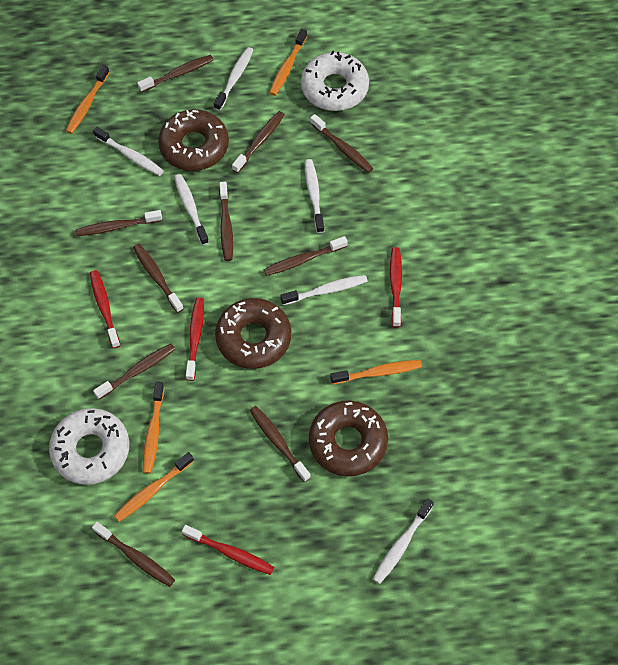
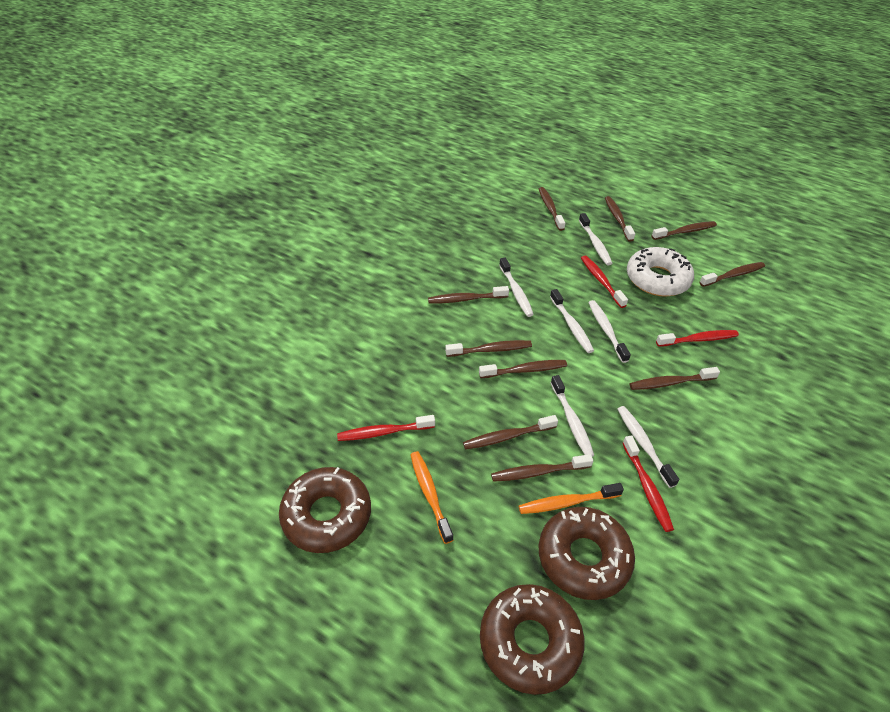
orange toothbrush: 5 -> 2
white donut: 2 -> 1

